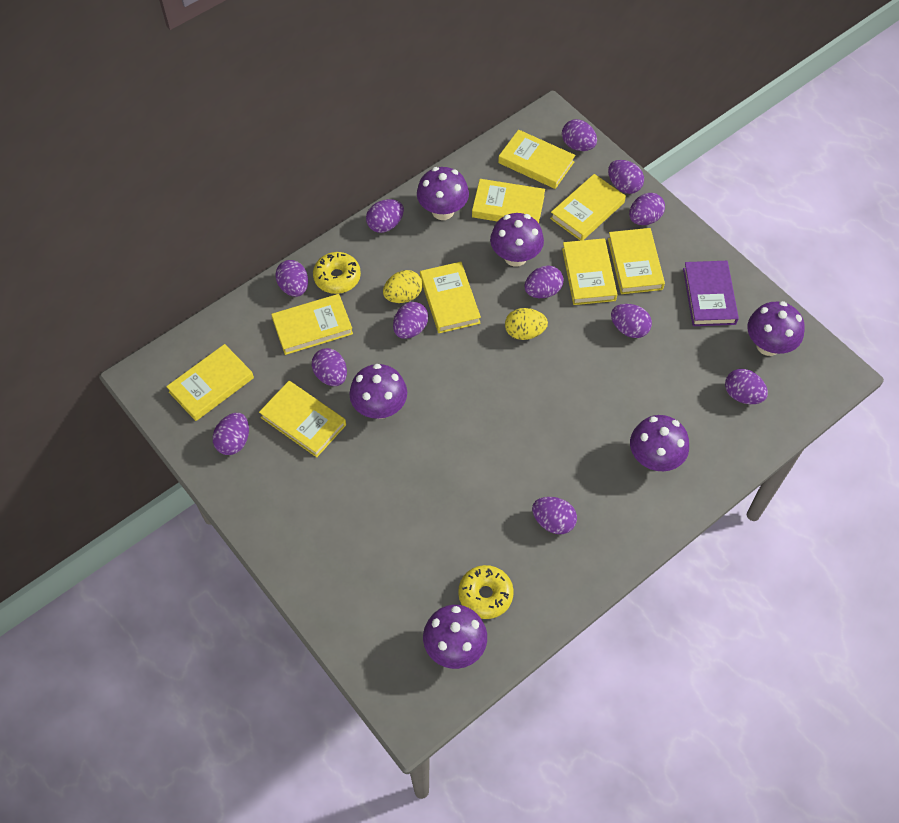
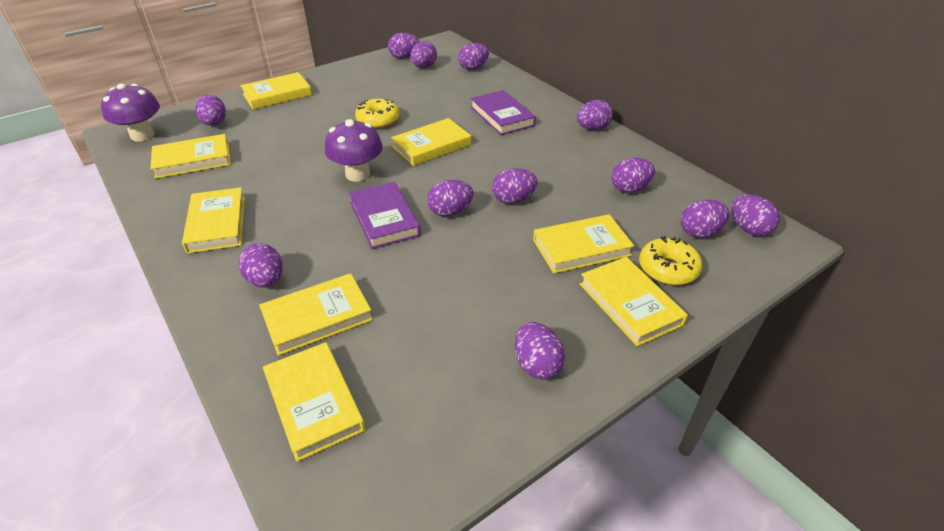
purple book: 1 -> 2
purple mushroom: 6 -> 2
yellow book: 9 -> 8
yellow egg: 2 -> 0

